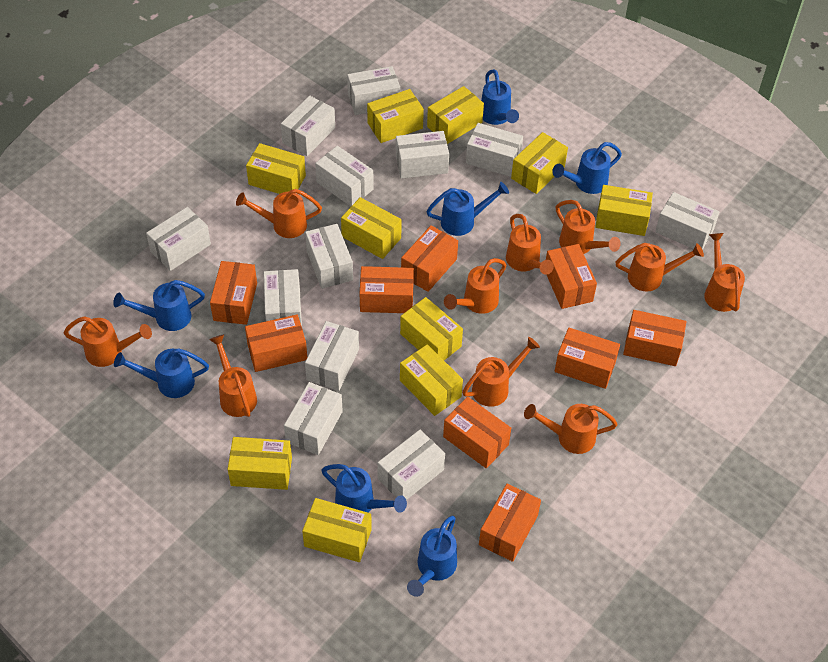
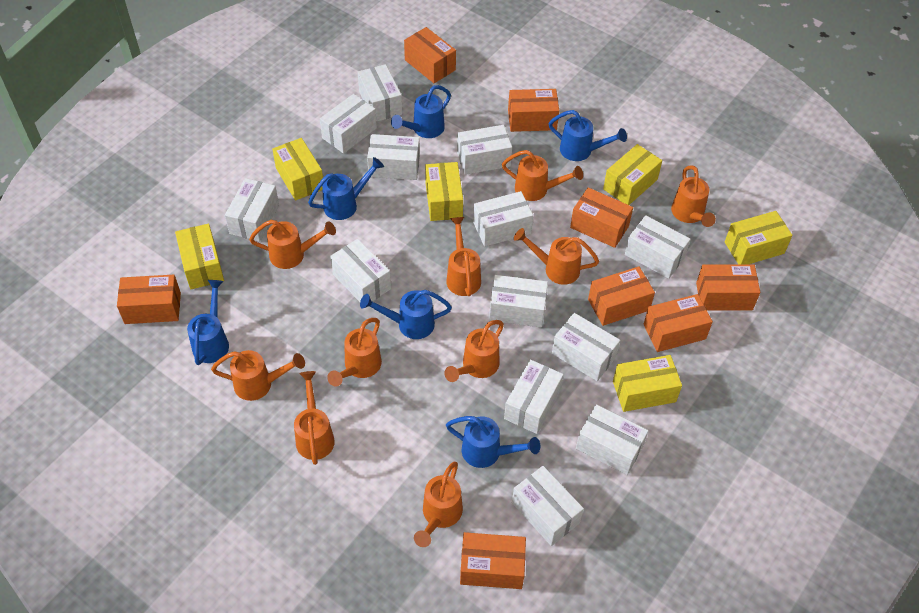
blue watering can: 7 -> 6
orange box: 9 -> 8
white box: 12 -> 13
yellow box: 10 -> 6

